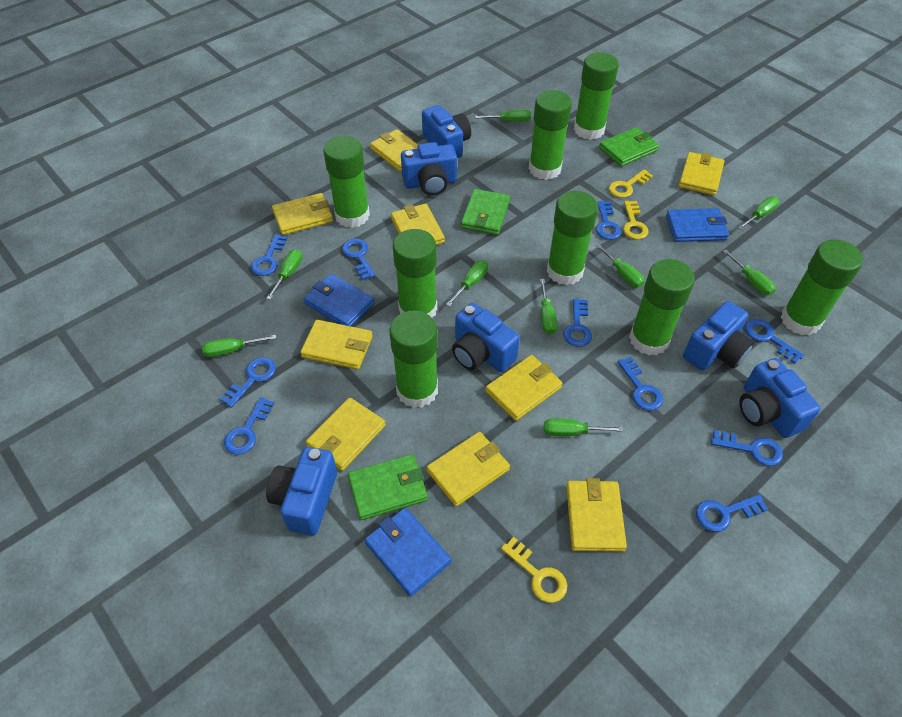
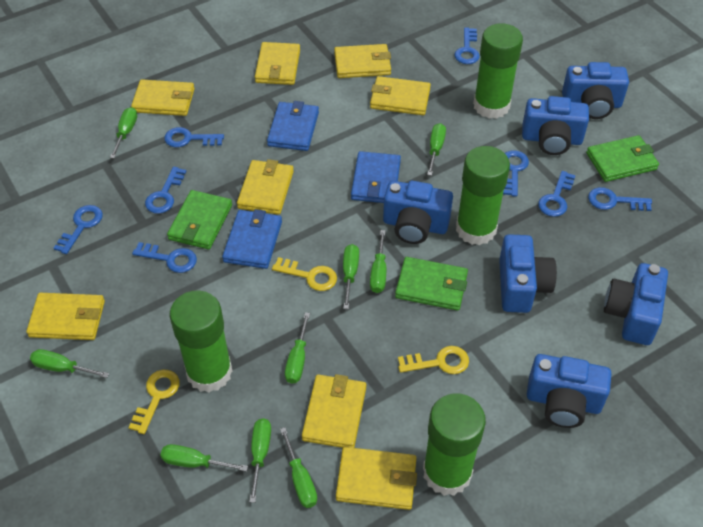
blue key: 10 -> 8
green glue stick: 8 -> 4
yellow wallet: 9 -> 8

